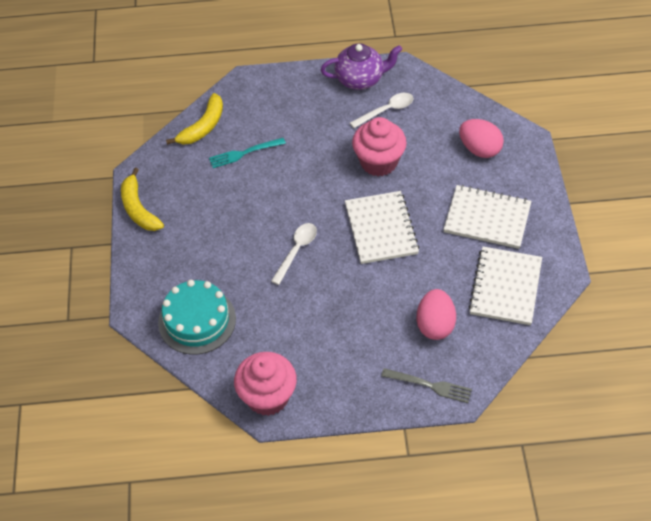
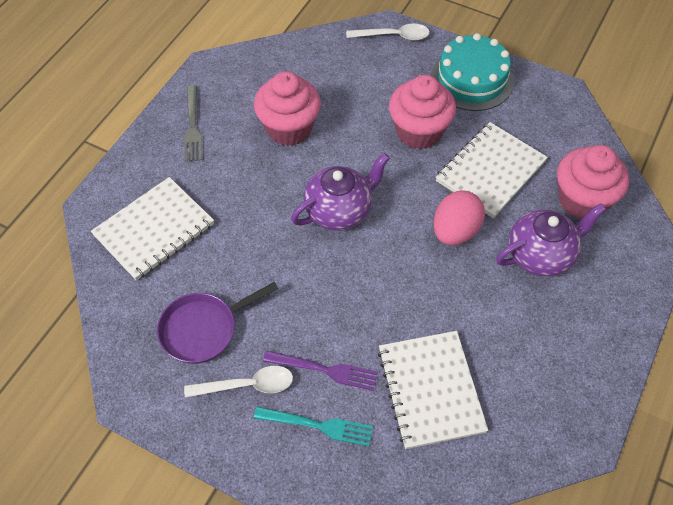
pink cupcake: 2 -> 3
pink egg: 2 -> 1
purple fork: 0 -> 1
purple pan: 0 -> 1
purple teapot: 1 -> 2
yellow banana: 2 -> 0

